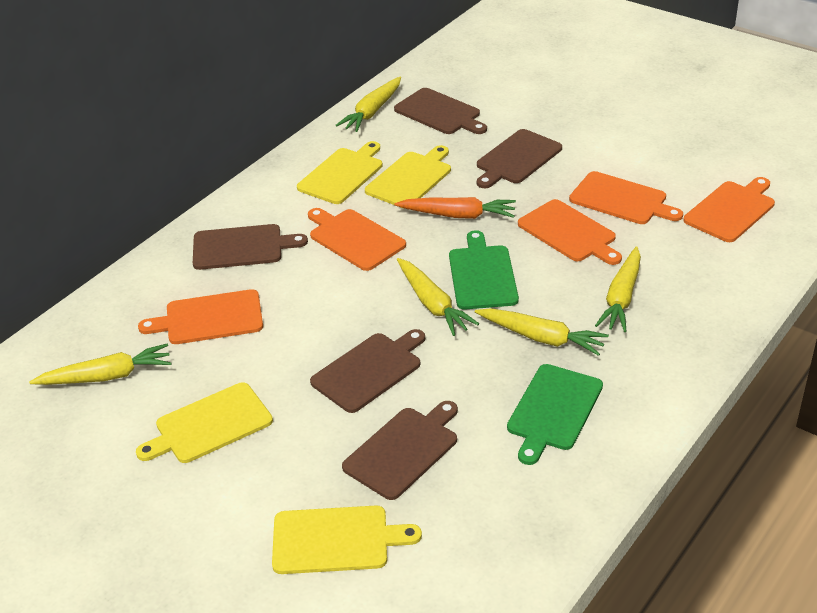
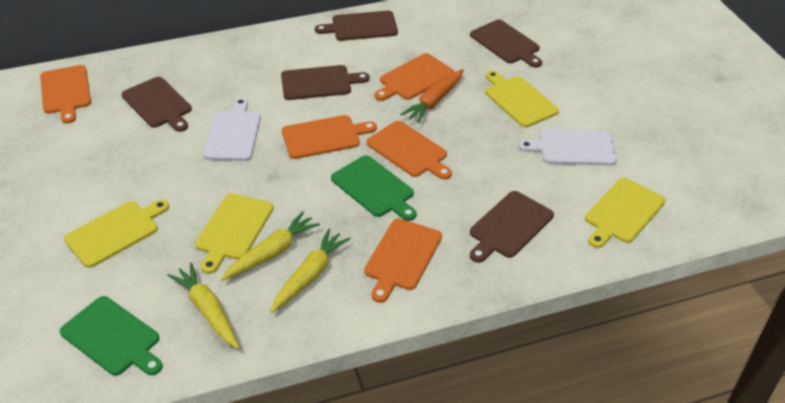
white cutting board: 0 -> 2
yellow carrot: 5 -> 3

